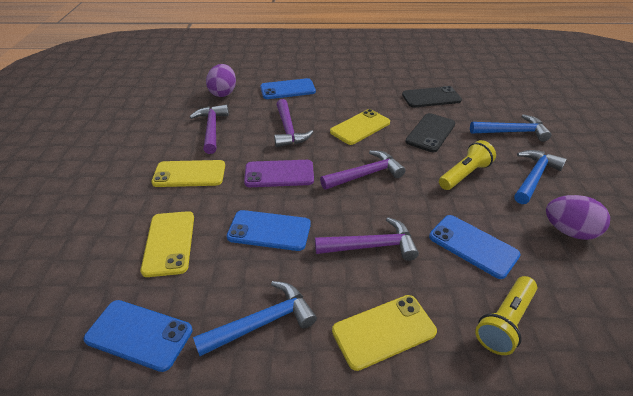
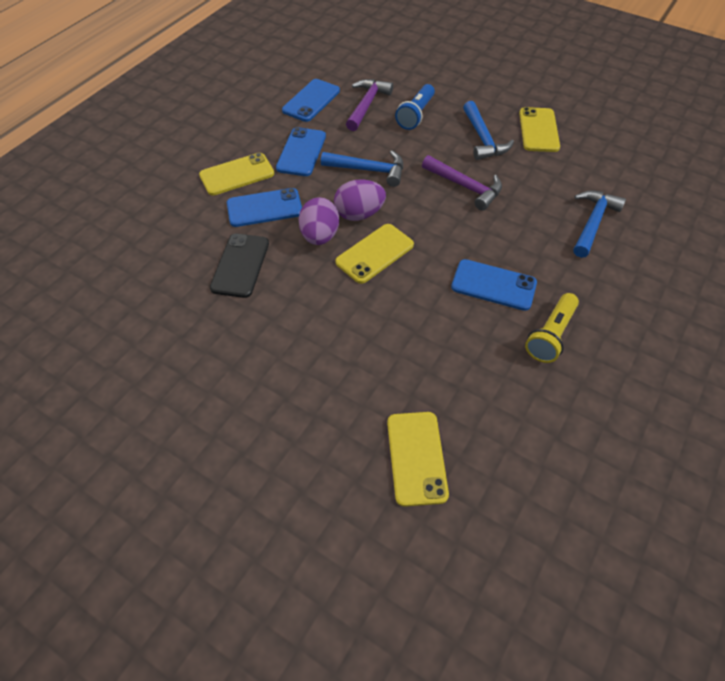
black phone: 2 -> 1
blue flashlight: 0 -> 1
purple hammer: 4 -> 2
purple phone: 1 -> 0
yellow flashlight: 2 -> 1

